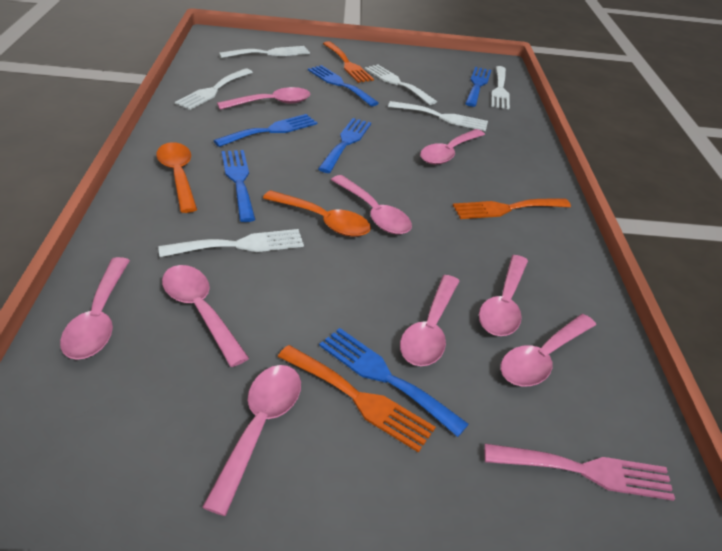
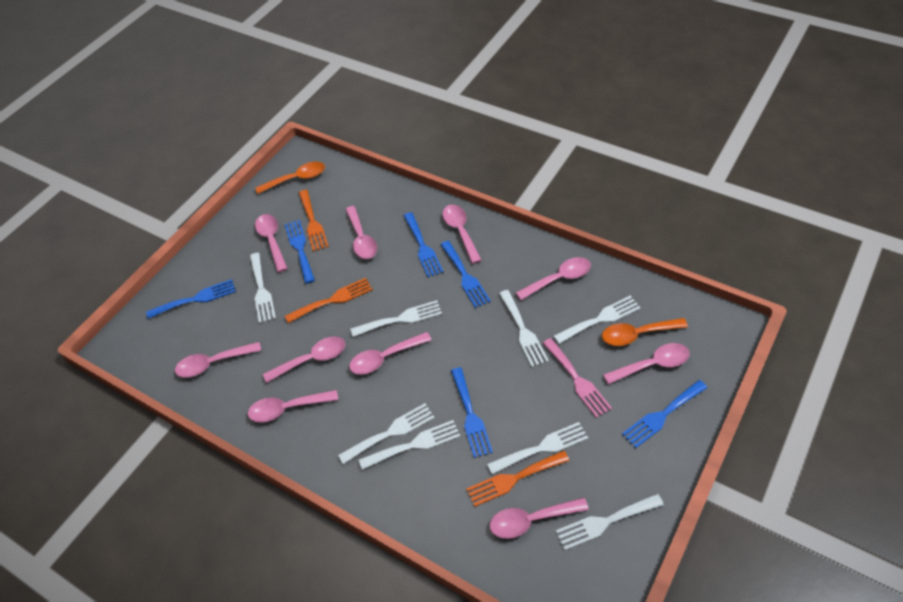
pink spoon: 9 -> 10
white fork: 6 -> 8

